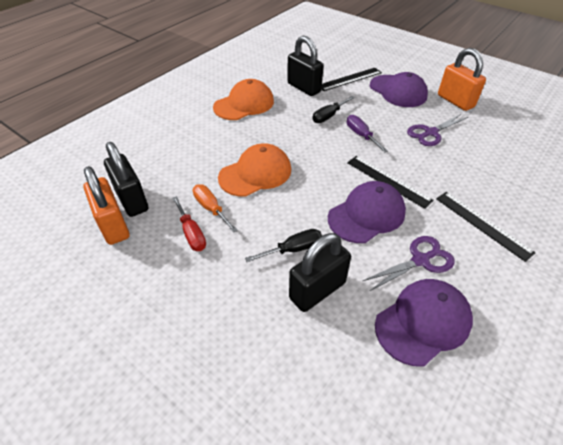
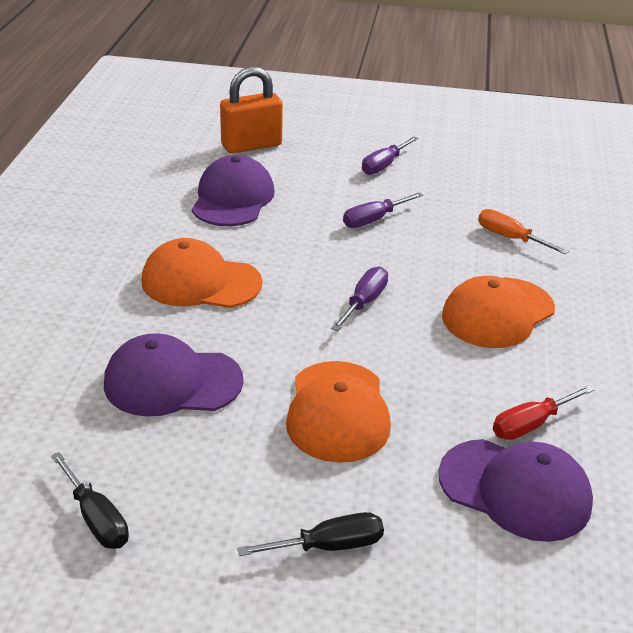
black padlock: 3 -> 0
black ruler: 3 -> 0
orange cap: 2 -> 3
orange padlock: 2 -> 1
purple scissors: 2 -> 0
purple screwdriver: 1 -> 3

